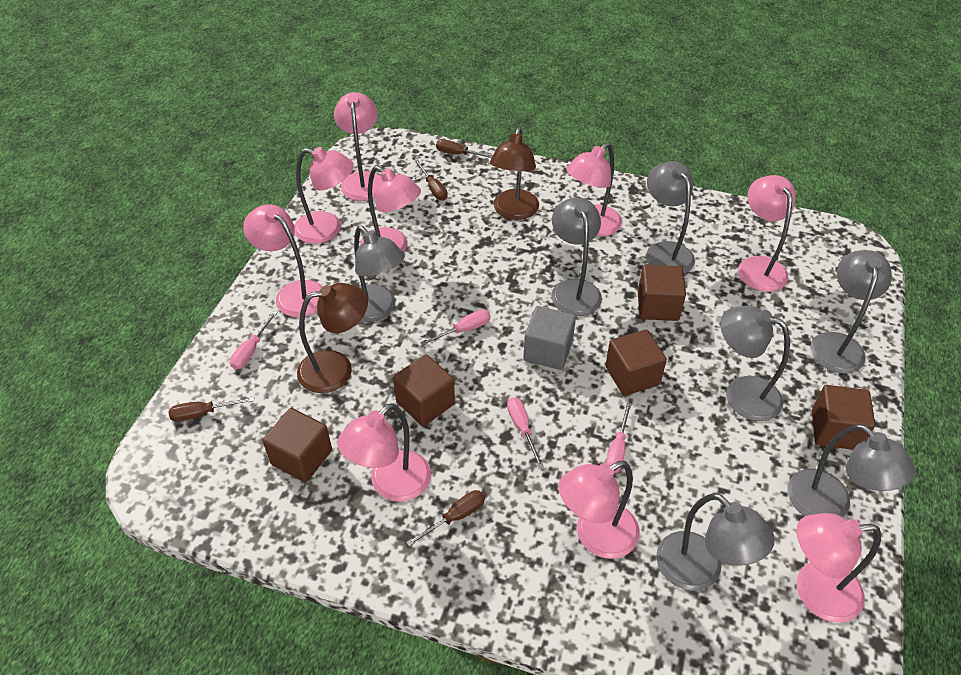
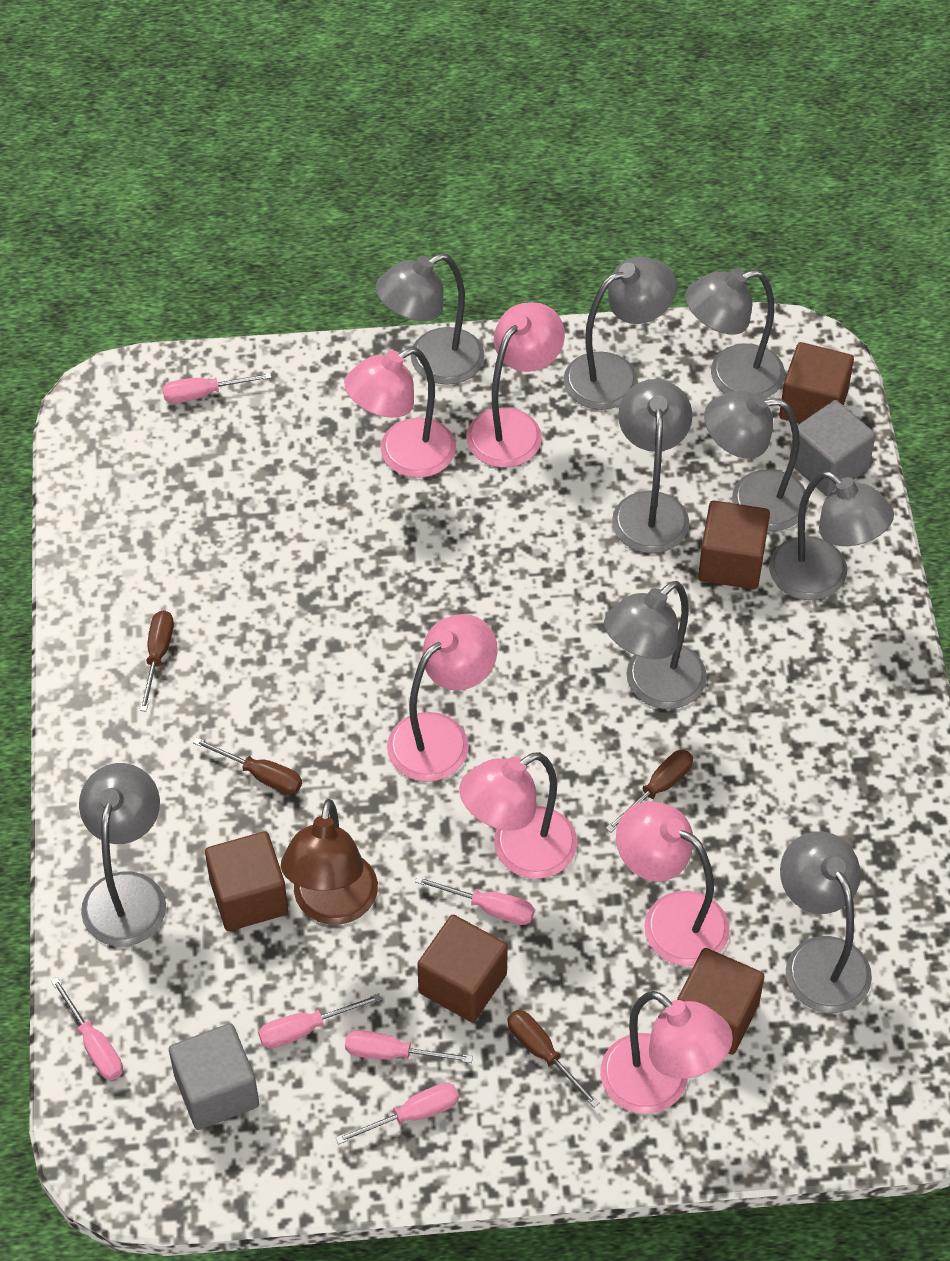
brown lamp: 2 -> 1
grey cube: 1 -> 2
grey lamp: 7 -> 9
pink lamp: 9 -> 6
pink screwdriver: 4 -> 6

